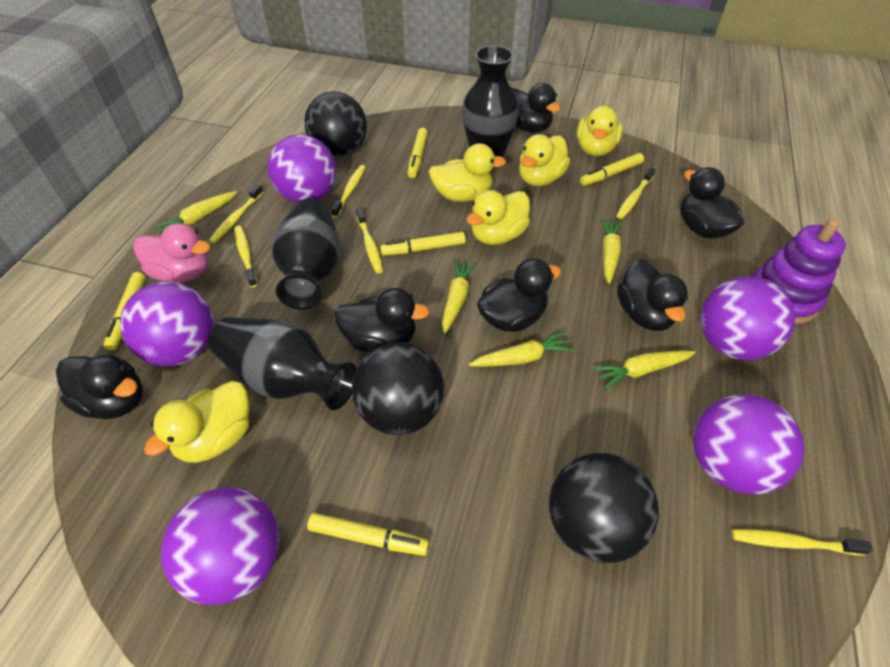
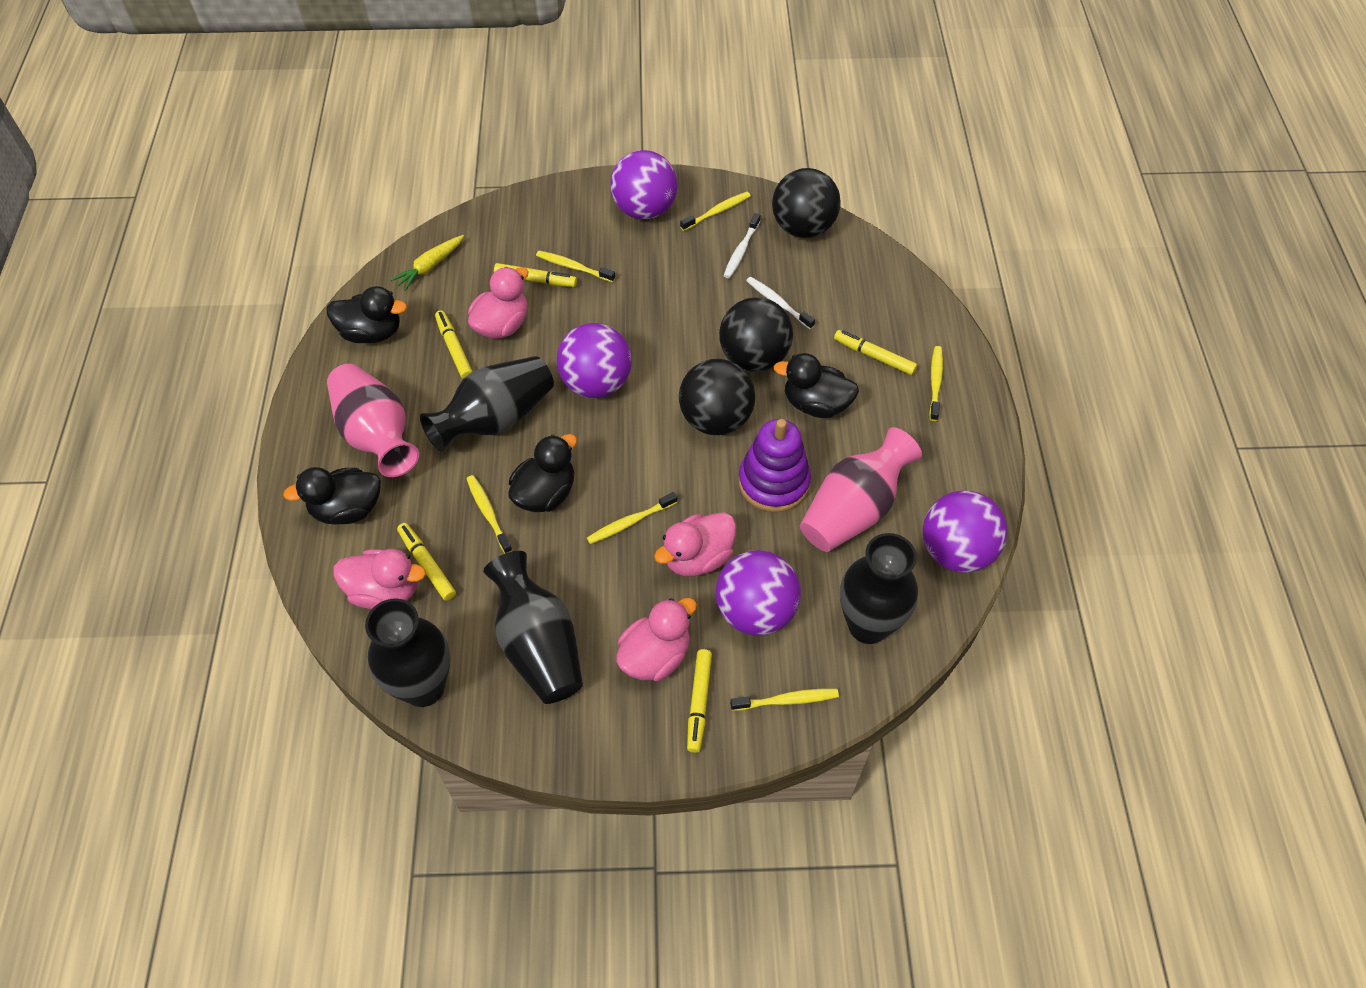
black duck: 6 -> 4
black vase: 3 -> 4
pink duck: 1 -> 4
pink vase: 0 -> 2
purple ball: 5 -> 4
white toothbrush: 0 -> 2
yellow carrot: 5 -> 1
yellow duck: 5 -> 0

